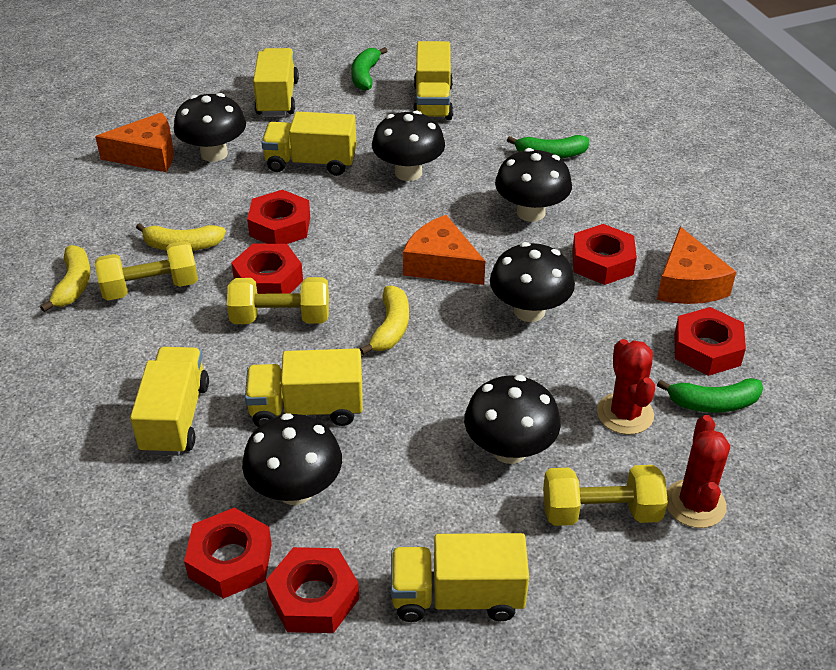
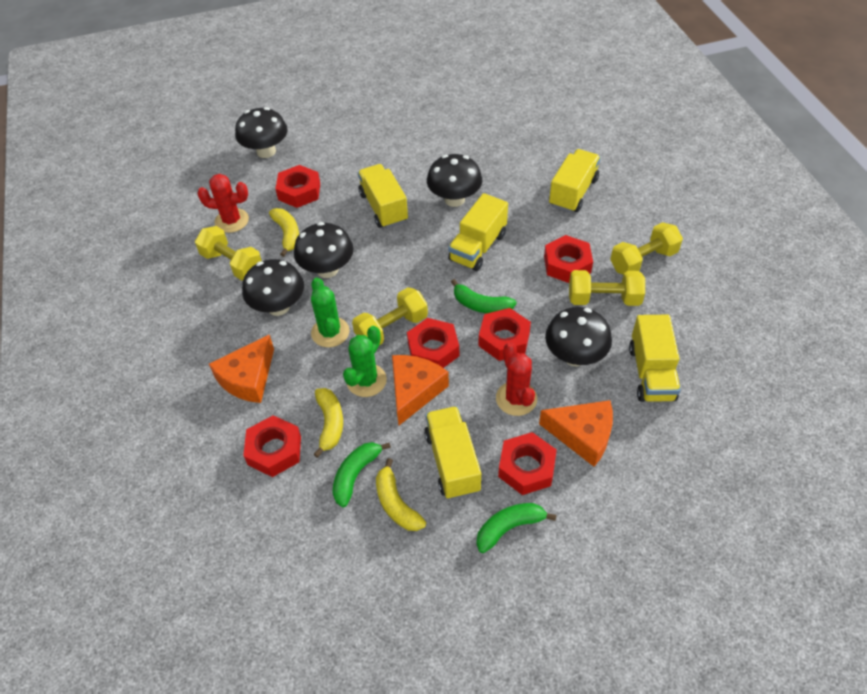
black mushroom: 6 -> 5
green cactus: 0 -> 2
yellow dumbbell: 3 -> 4
yellow truck: 6 -> 5

